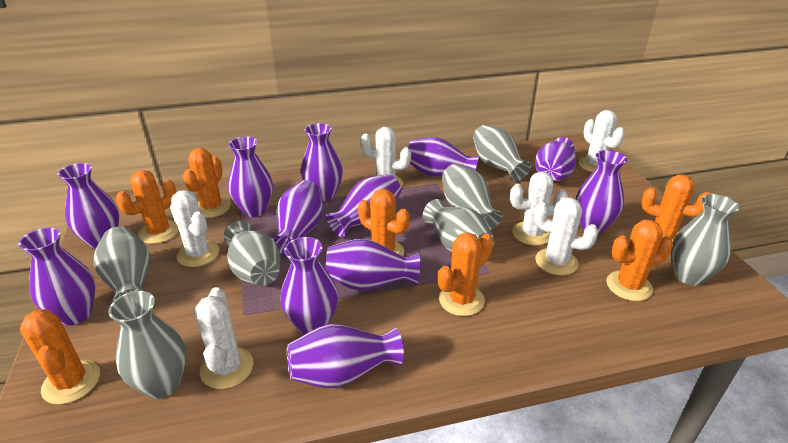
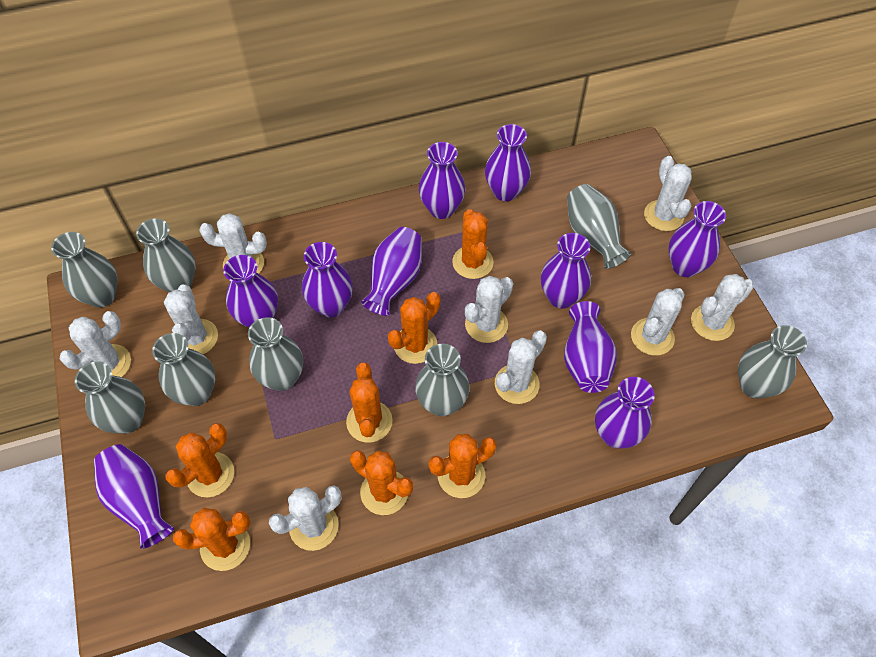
grey vase: 7 -> 8
purple vase: 12 -> 10
white cactus: 6 -> 9

